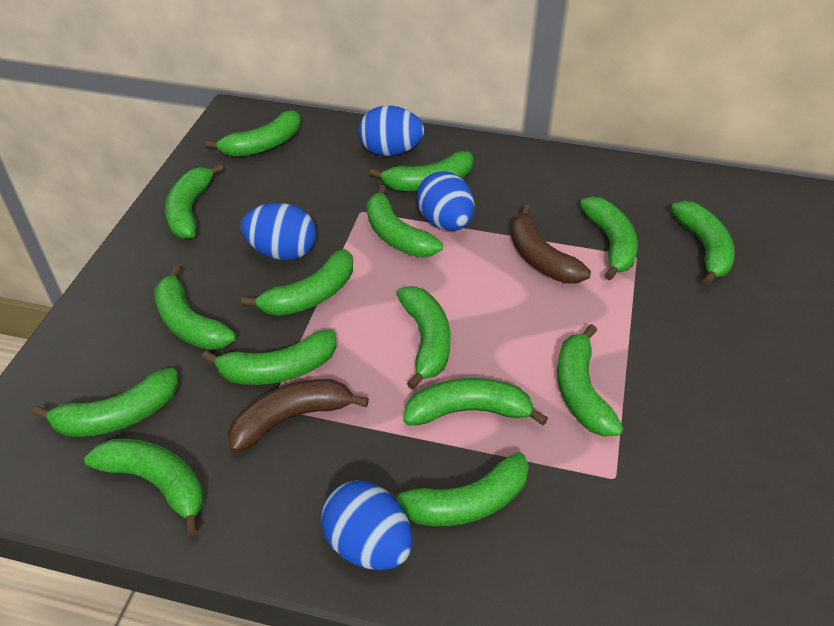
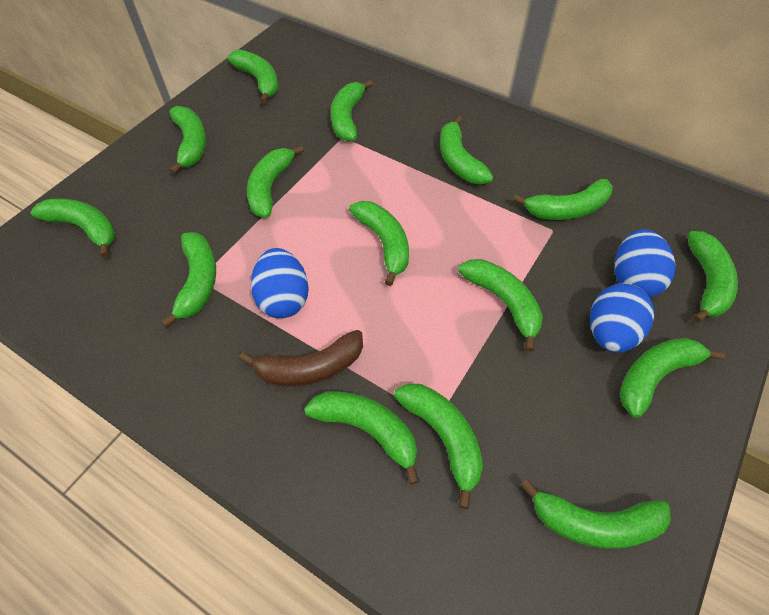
blue egg: 4 -> 3
brown banana: 2 -> 1

